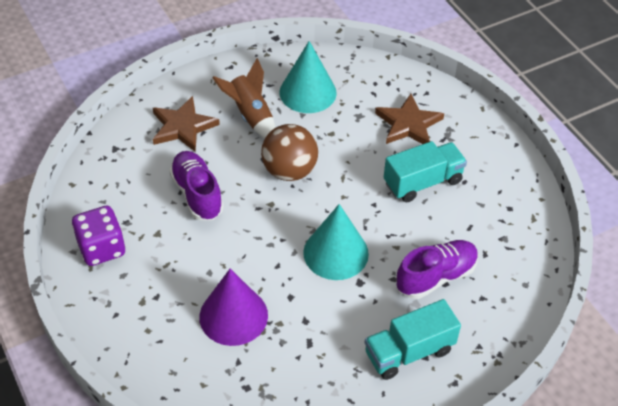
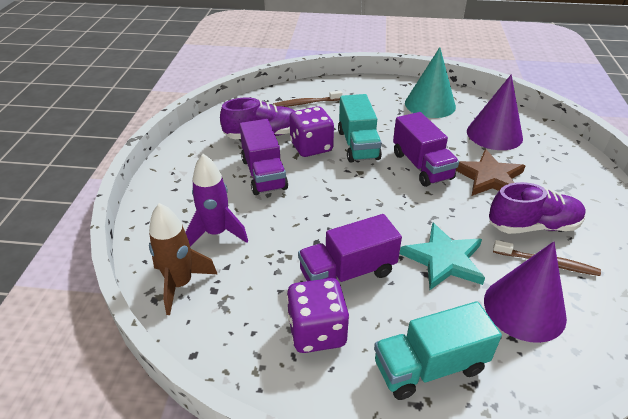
brown ball: 1 -> 0
brown star: 2 -> 1
brown toothbrush: 0 -> 2
purple cone: 1 -> 2
purple dice: 1 -> 2
purple rocket: 0 -> 1
purple truck: 0 -> 3
turquoise cone: 2 -> 1
turquoise star: 0 -> 1

